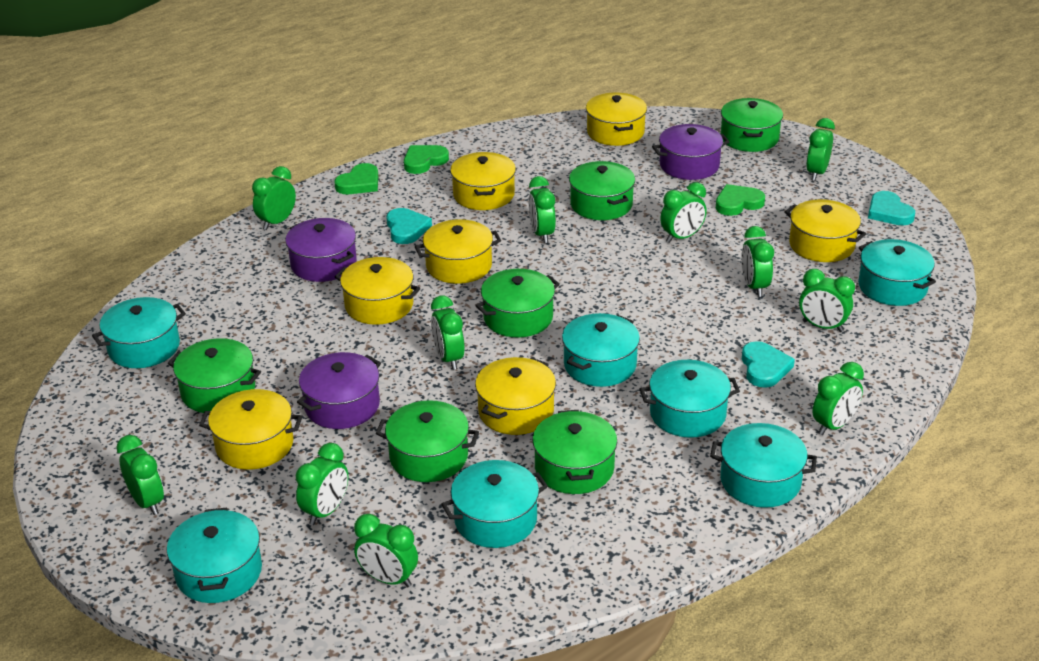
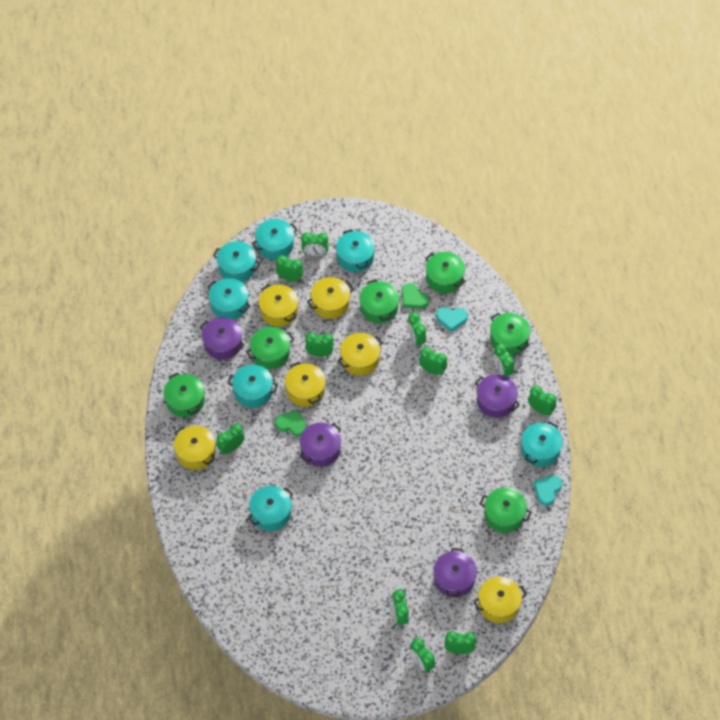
green heart: 3 -> 2
purple pot: 3 -> 4
turquoise heart: 3 -> 2
yellow pot: 7 -> 6

